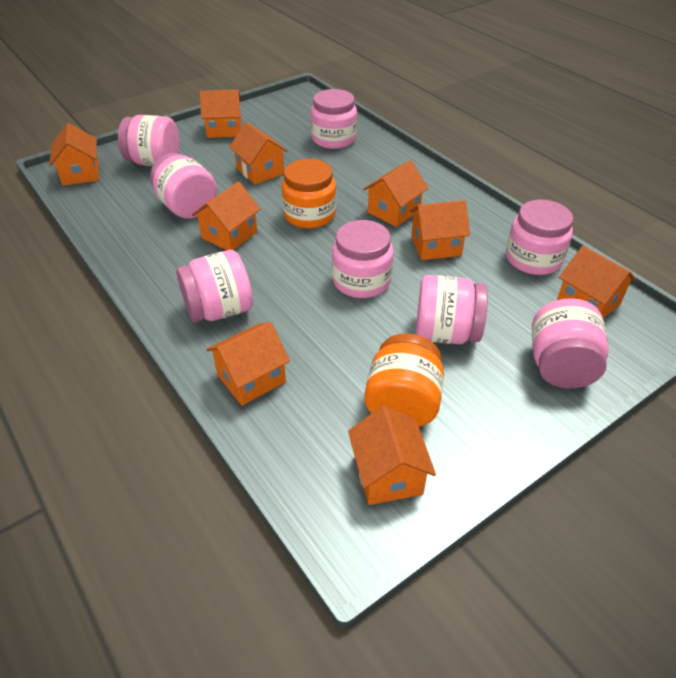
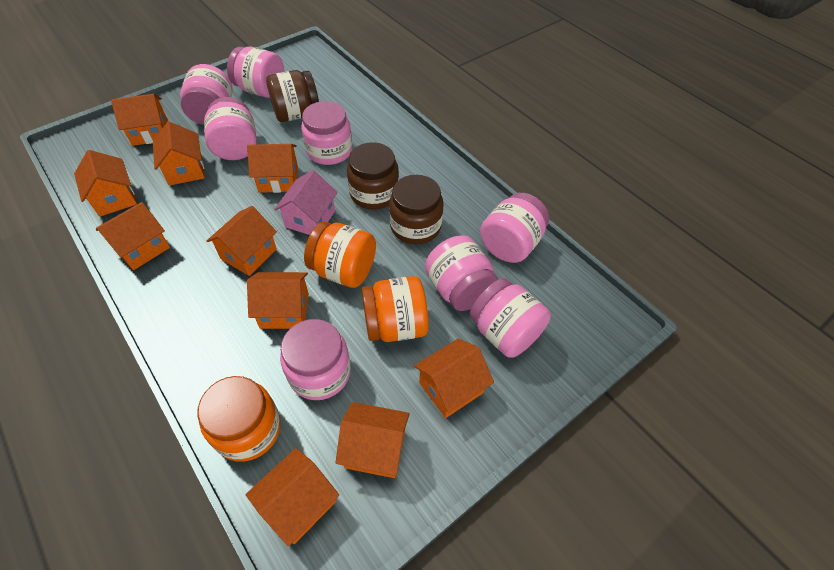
brown jar: 0 -> 3
orange house: 9 -> 10
orange jar: 2 -> 3
pink house: 0 -> 1

